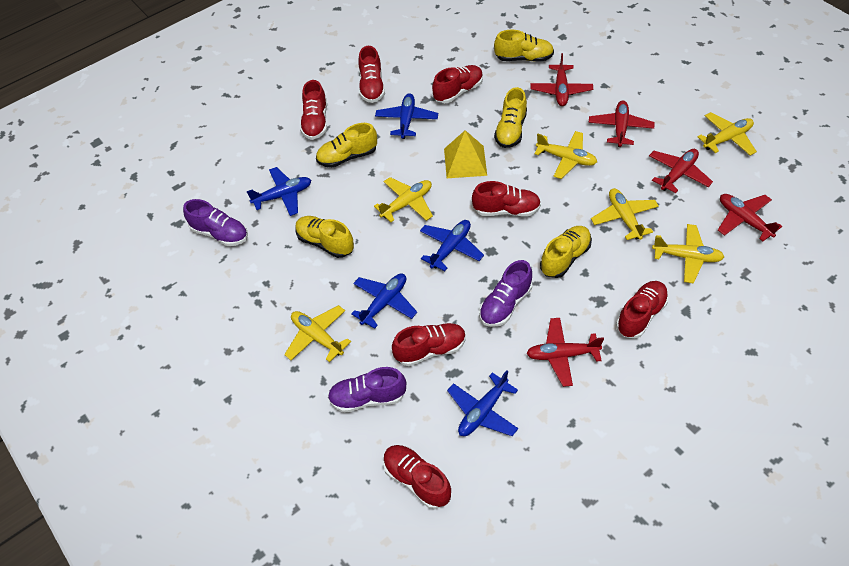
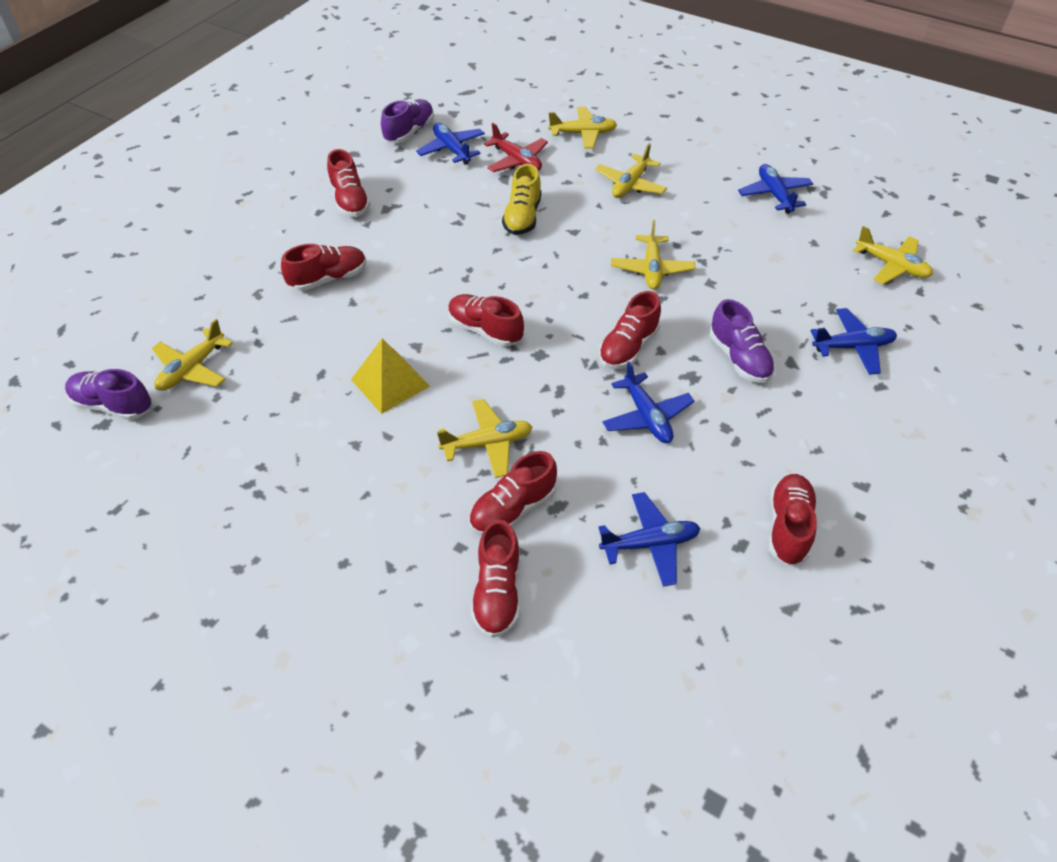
red plane: 5 -> 1
yellow shoe: 5 -> 1

